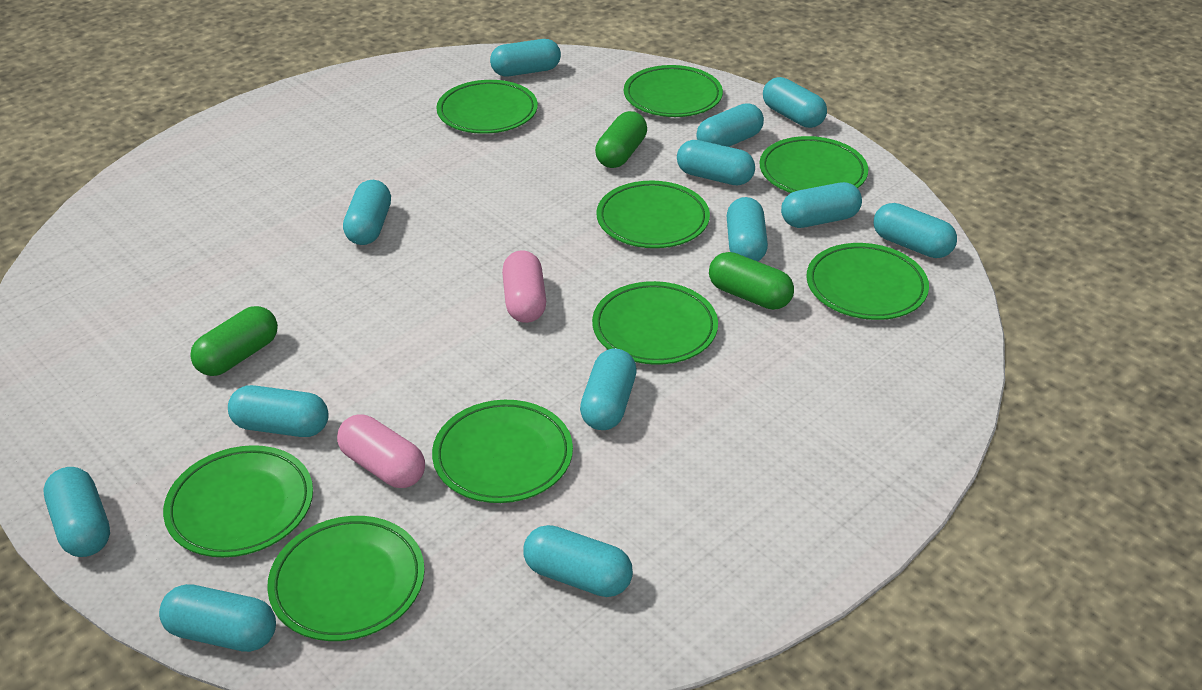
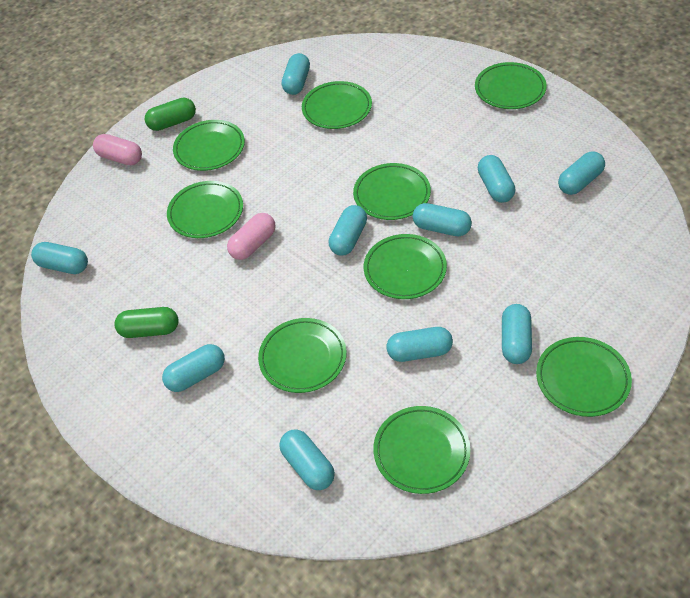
green capsule: 3 -> 2
turquoise capsule: 13 -> 10

